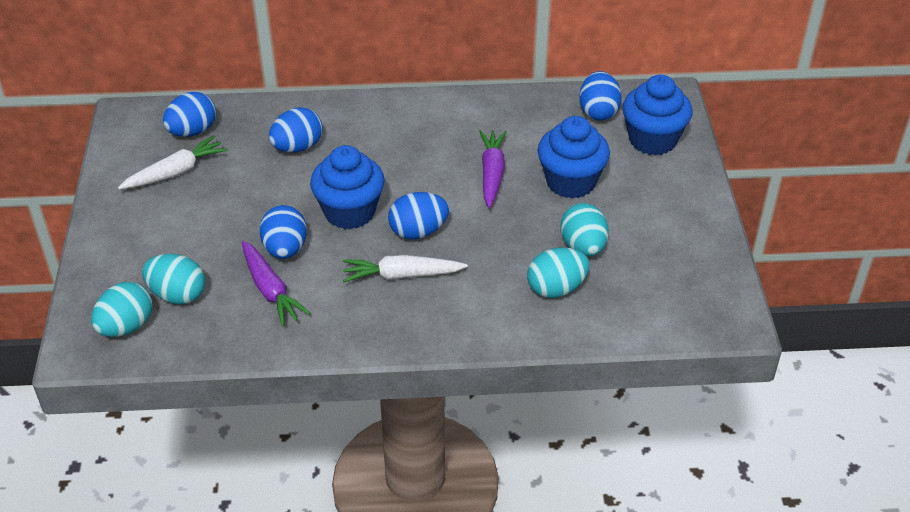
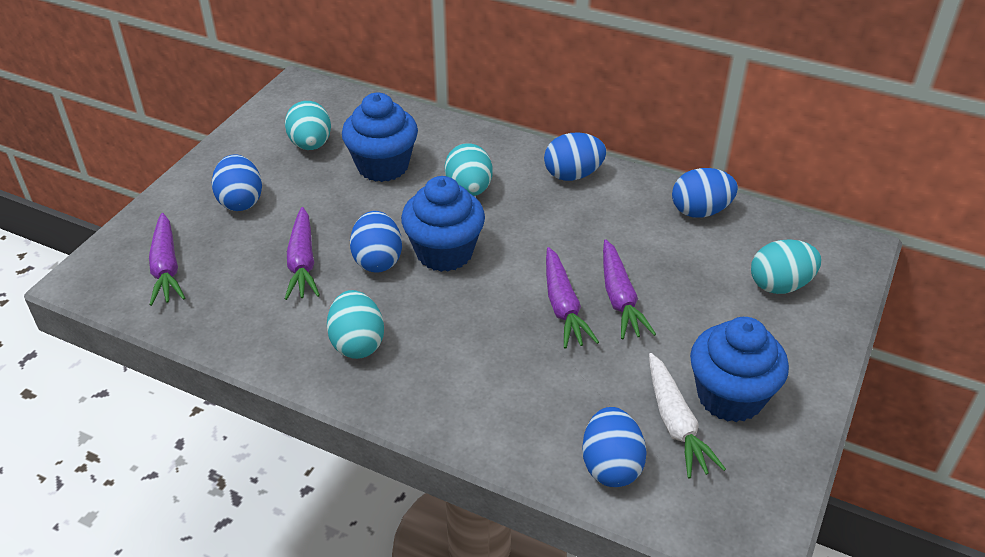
purple carrot: 2 -> 4
white carrot: 2 -> 1

